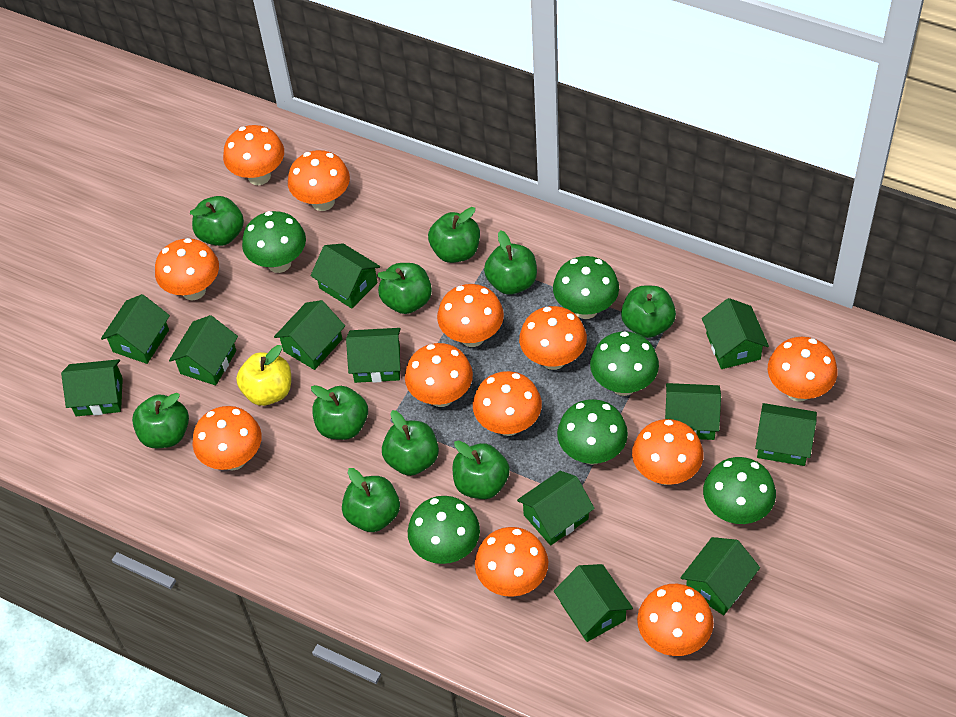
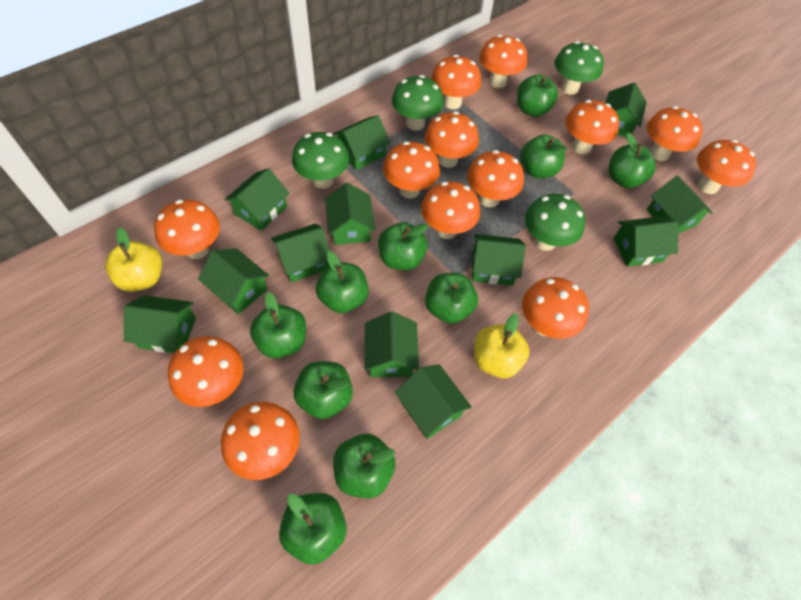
green mushroom: 6 -> 4
orange mushroom: 12 -> 13
yellow apple: 1 -> 2

